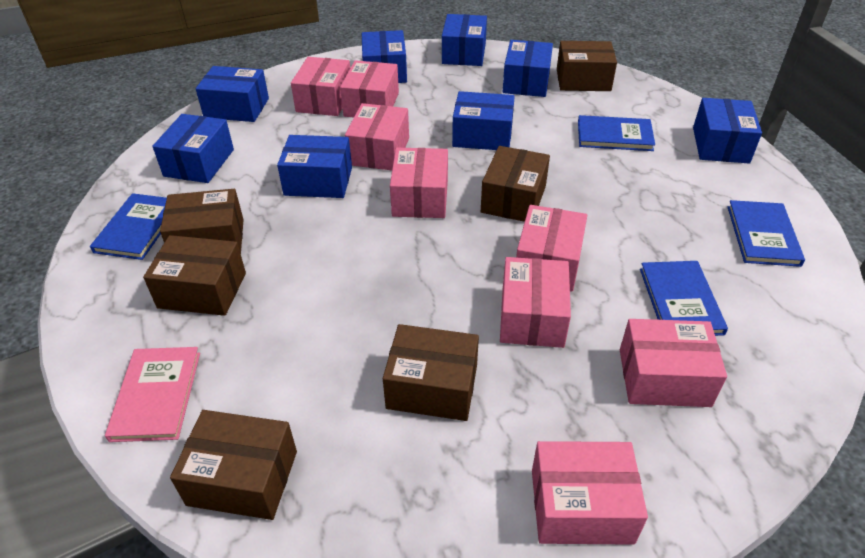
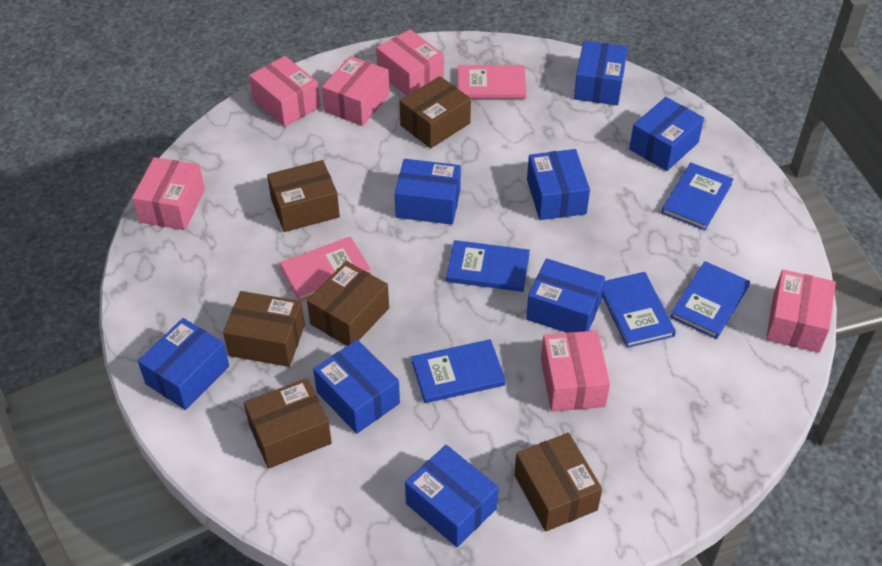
blue book: 4 -> 5
pink book: 1 -> 2
pink box: 8 -> 6

